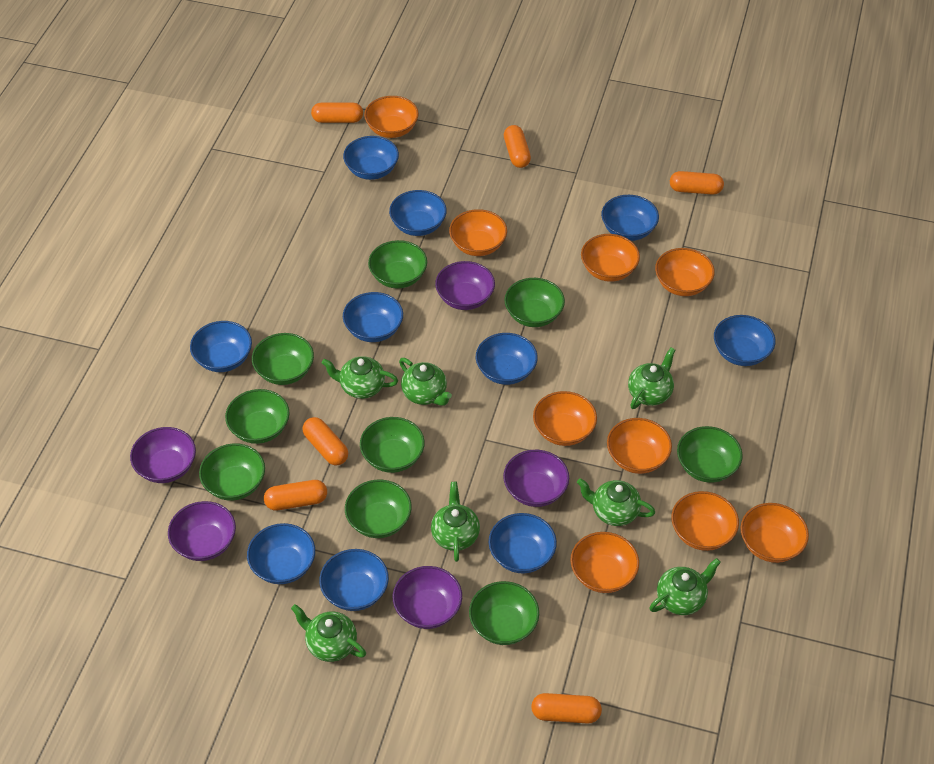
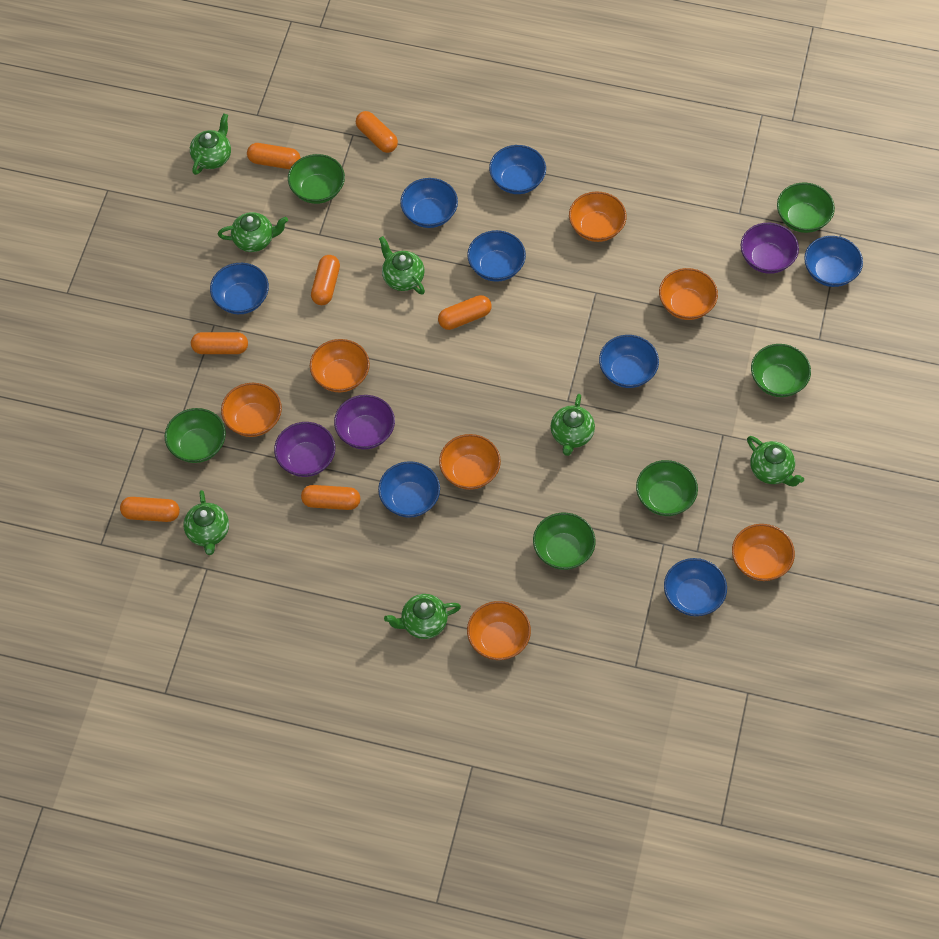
blue bowl: 10 -> 8
green bowl: 9 -> 6
orange bowl: 9 -> 7
orange capsule: 6 -> 7
purple bowl: 5 -> 3

